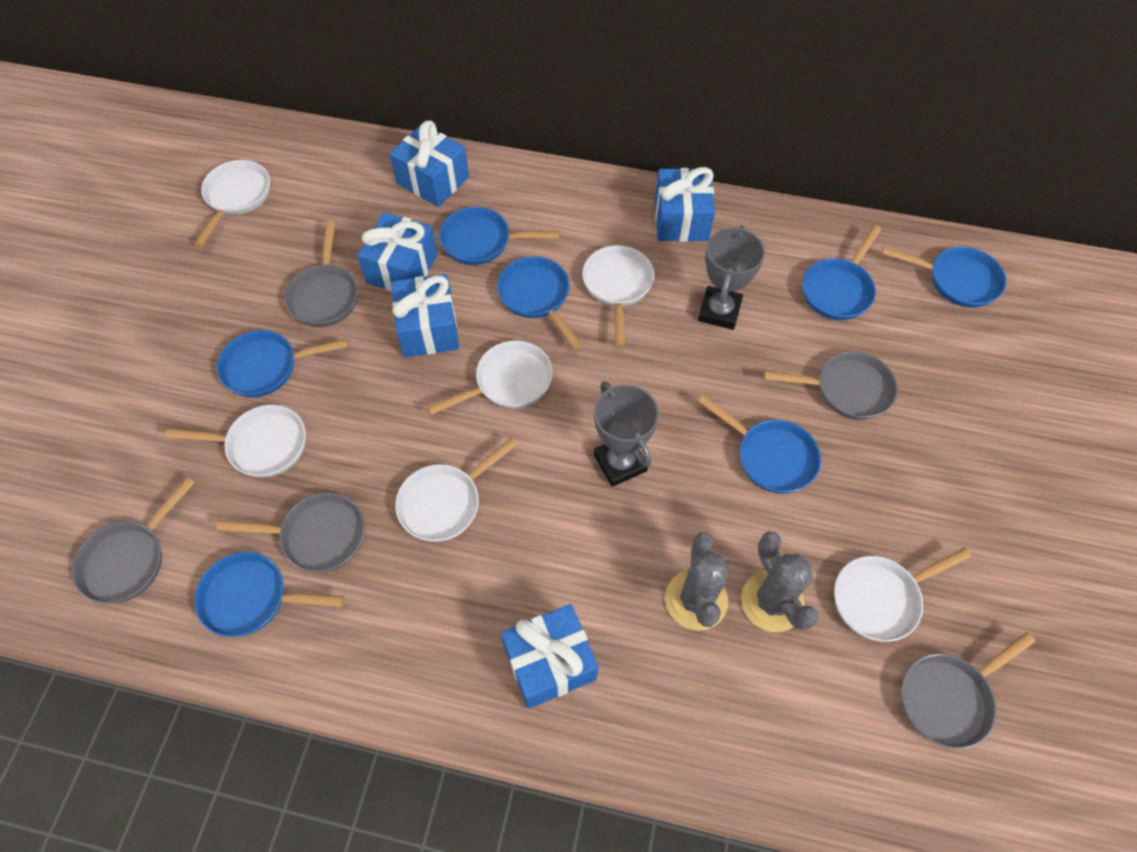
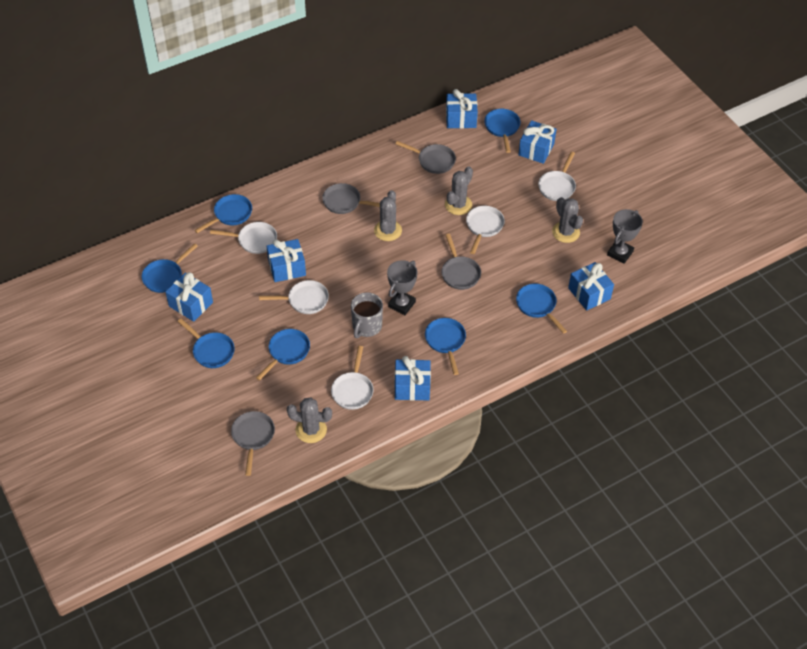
blue gift: 5 -> 6
grey cactus: 2 -> 4
grey mug: 0 -> 1
grey pan: 5 -> 4
white pan: 6 -> 5

